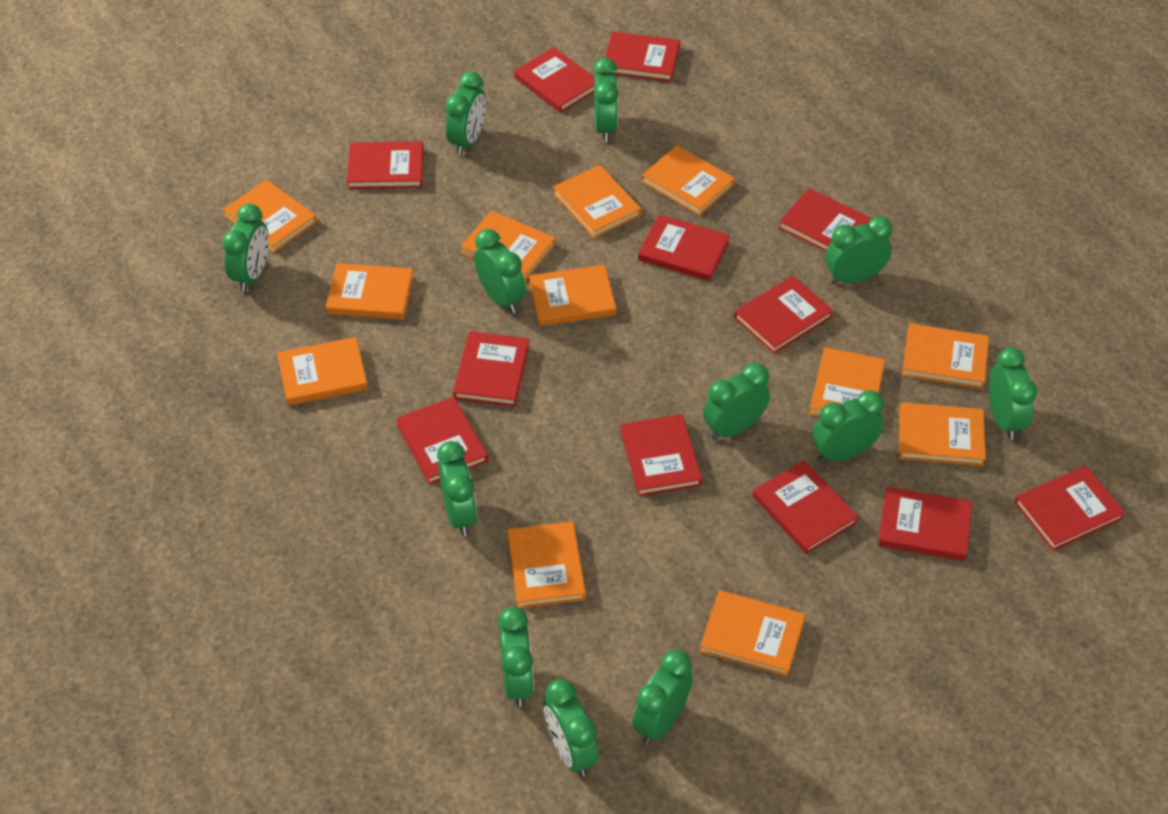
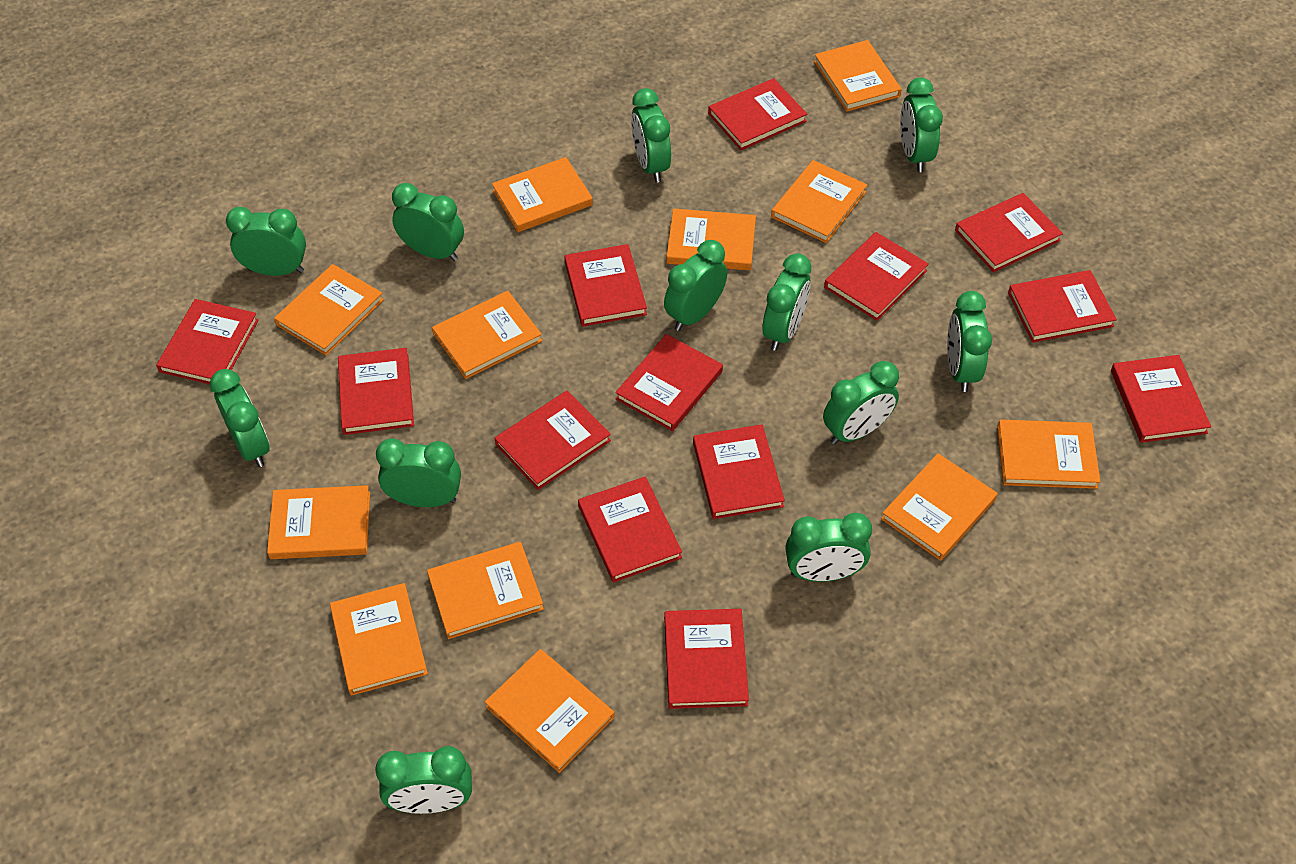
red book: 12 -> 13

